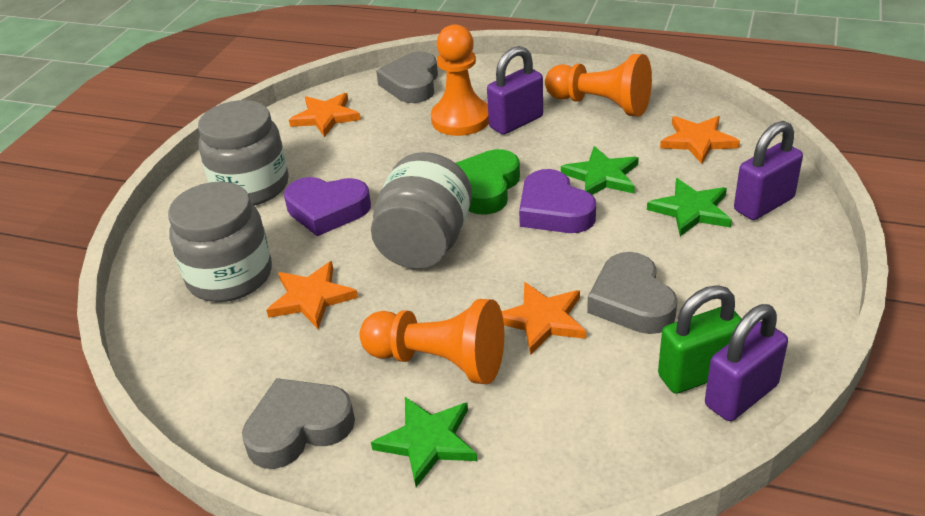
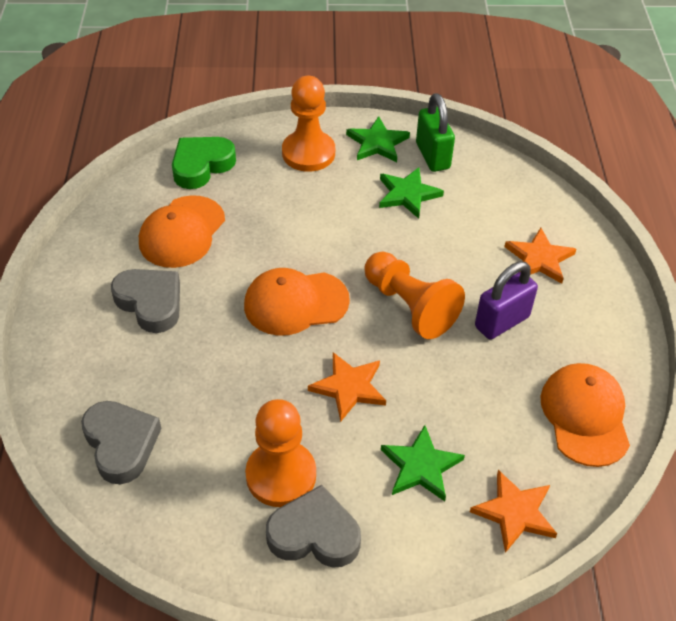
grey jar: 3 -> 0
orange cap: 0 -> 3
orange star: 4 -> 3
purple heart: 2 -> 0
purple padlock: 3 -> 1

